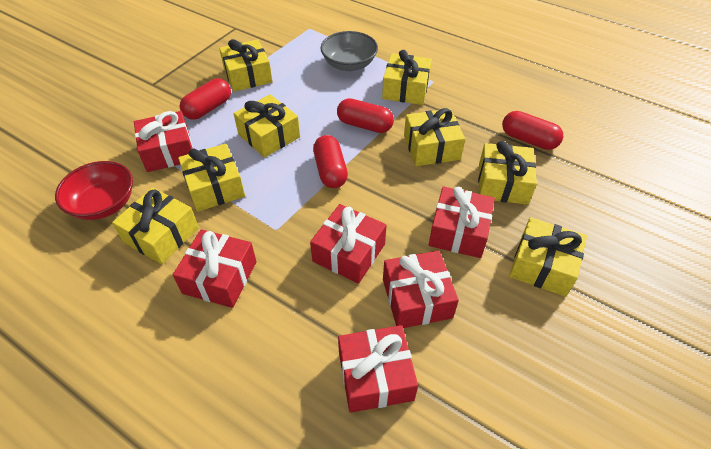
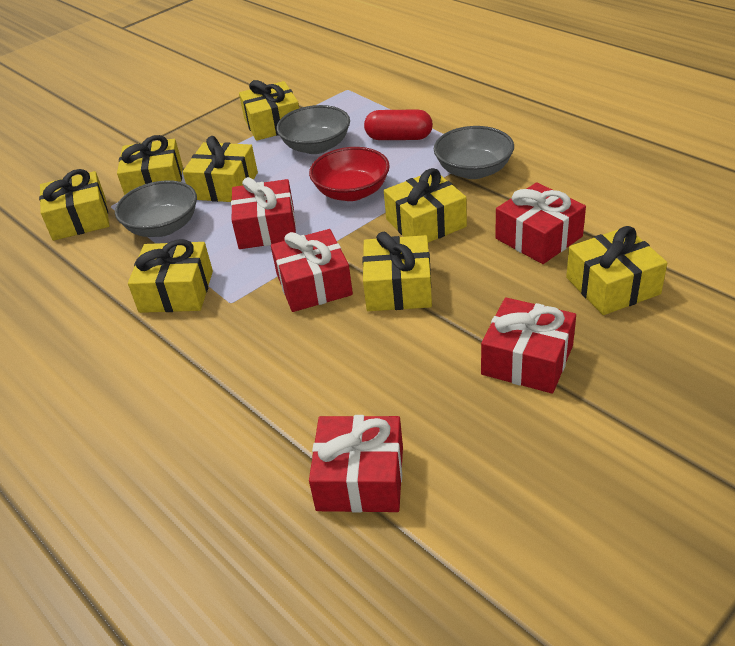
grey bowl: 1 -> 3
red capsule: 4 -> 1
red gift: 6 -> 5

